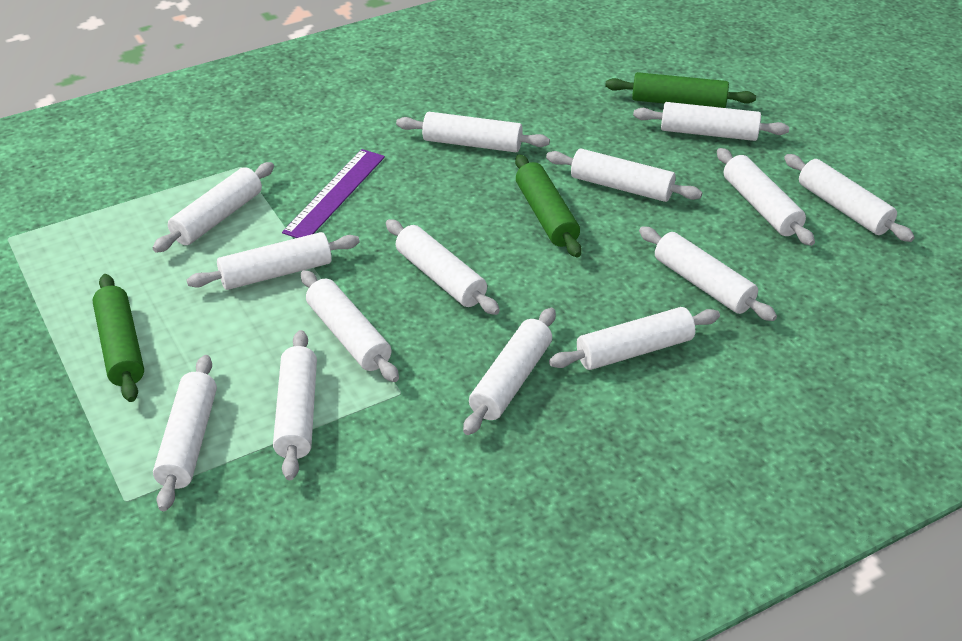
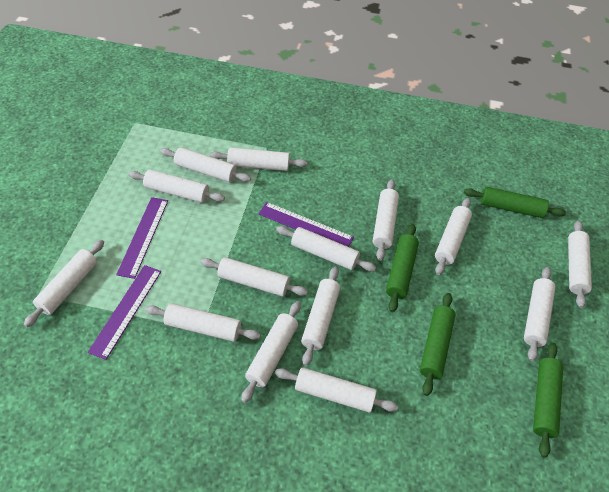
green rolling pin: 3 -> 4
purple ruler: 1 -> 3

